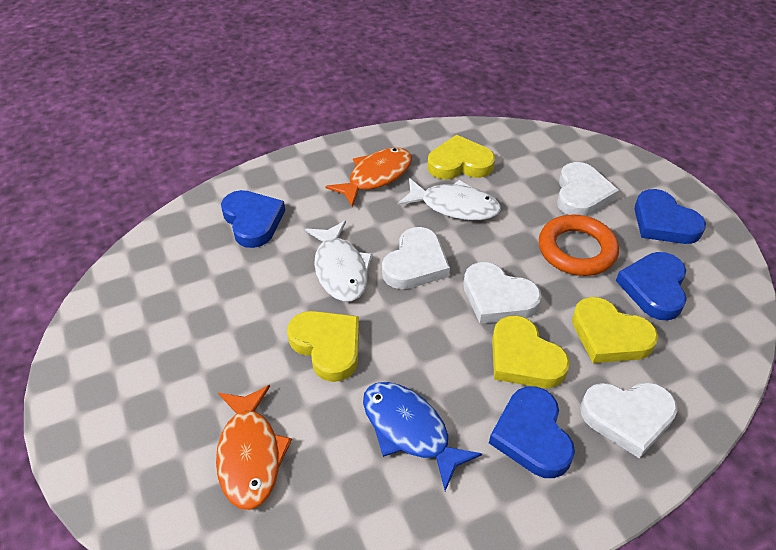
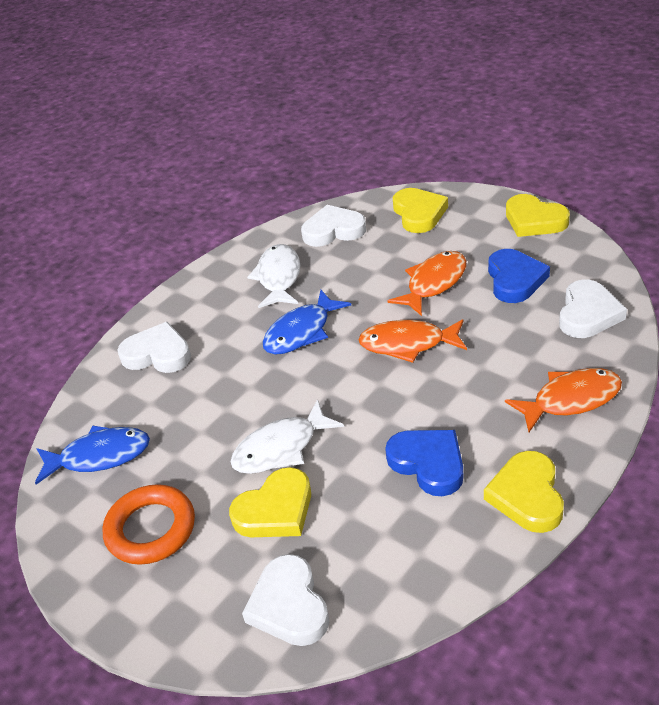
blue fish: 1 -> 2
blue heart: 4 -> 2
orange fish: 2 -> 3

